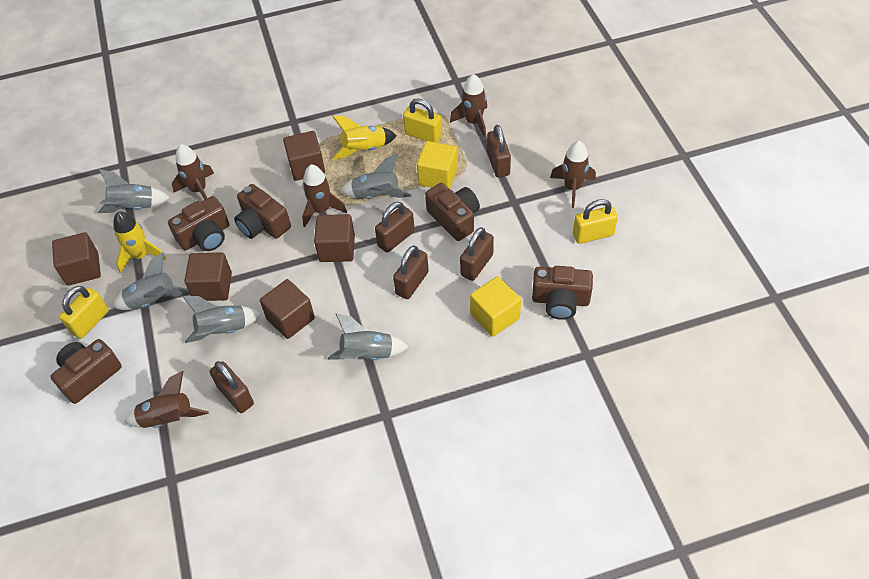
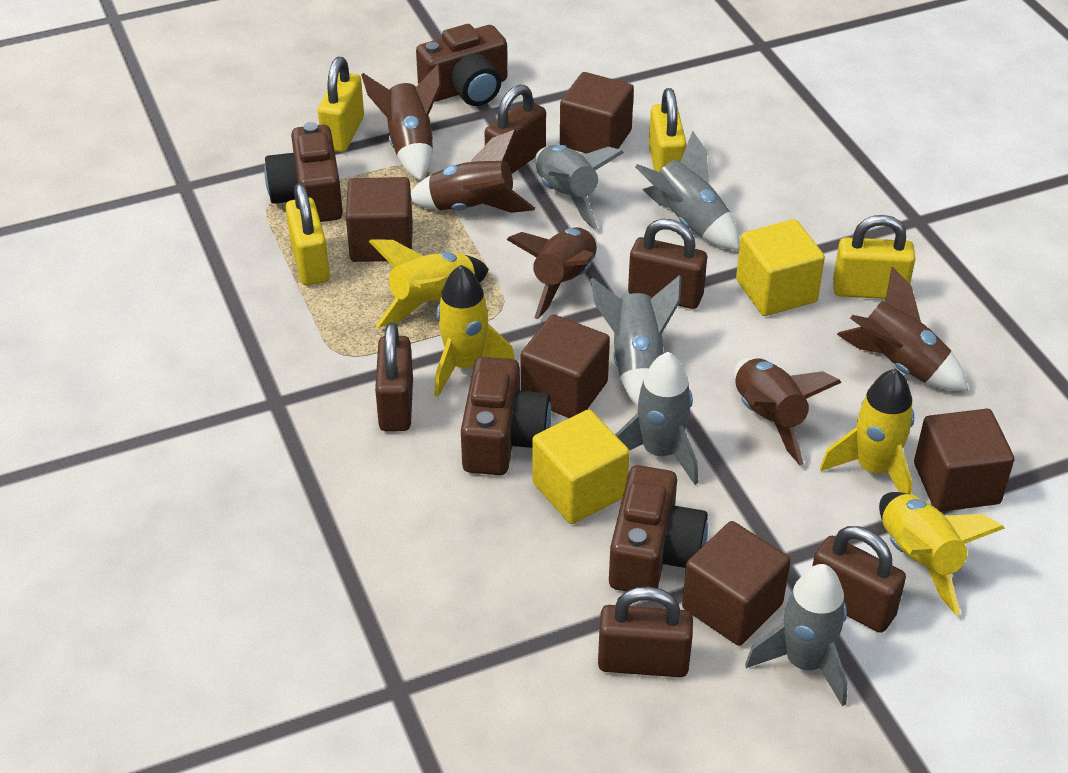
brown camera: 5 -> 4
yellow padlock: 3 -> 4
yellow rocket: 2 -> 4

